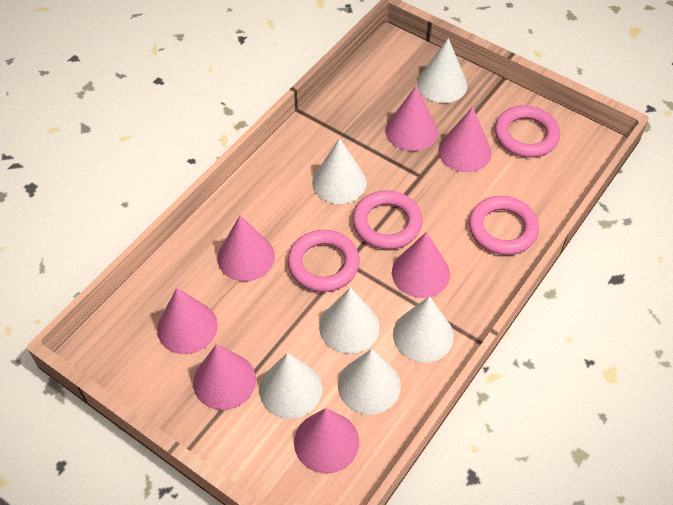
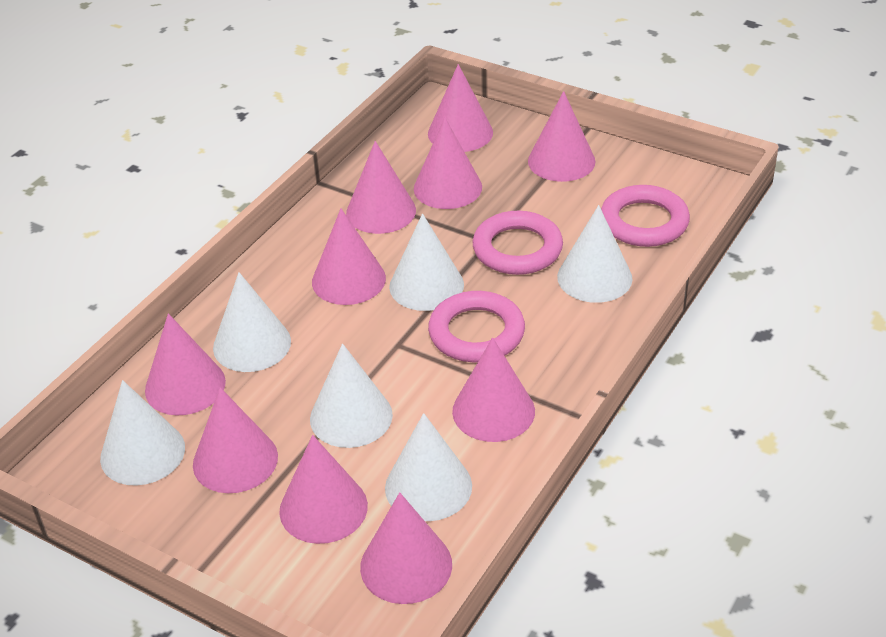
pink cone: 7 -> 10
pink ring: 4 -> 3

